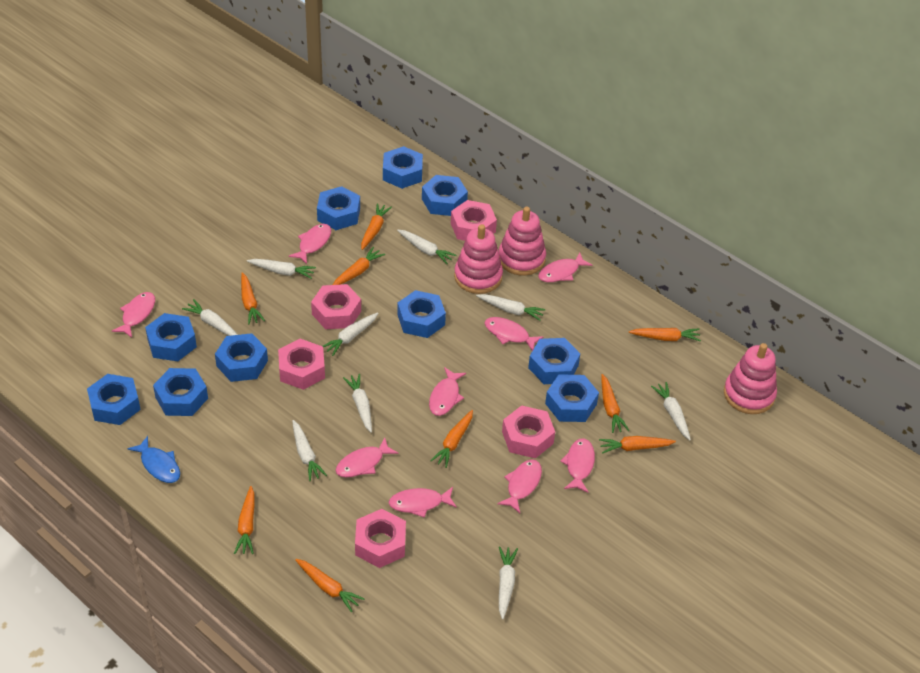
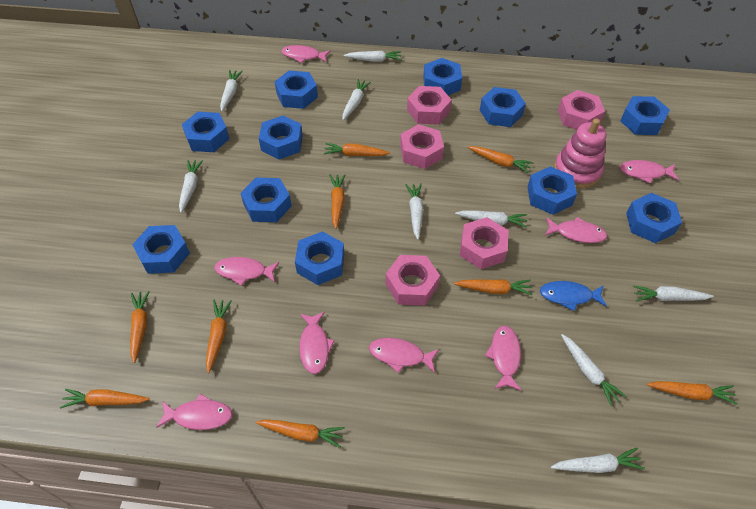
blue nut: 10 -> 11
pink fish: 9 -> 8
pink stacking toy: 3 -> 1

